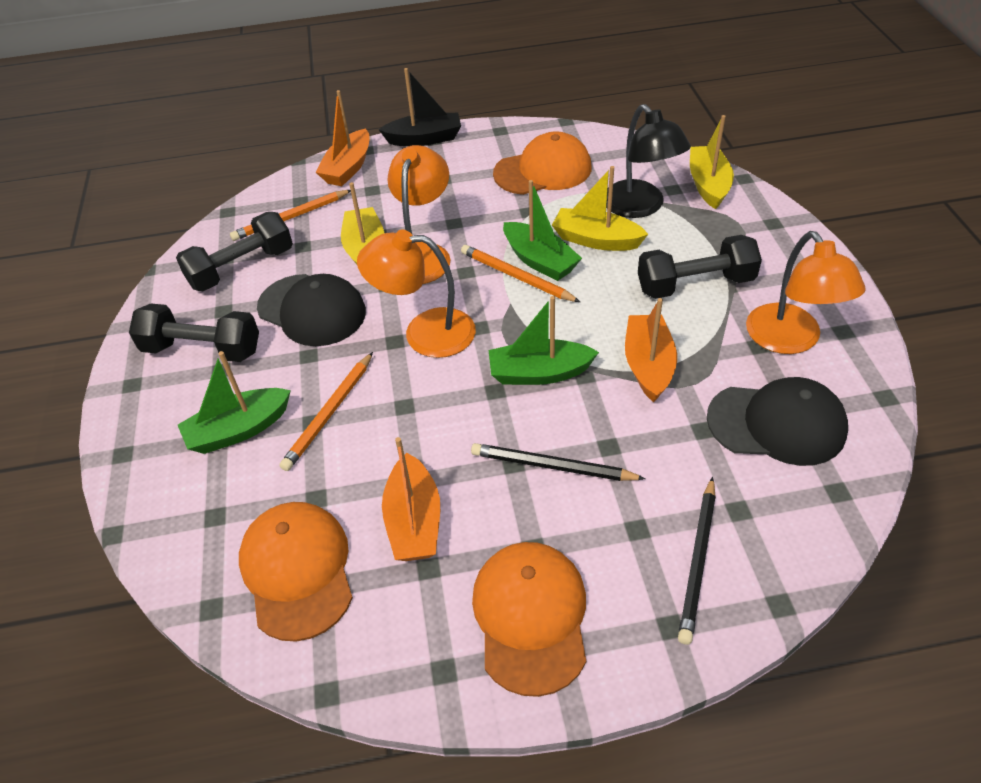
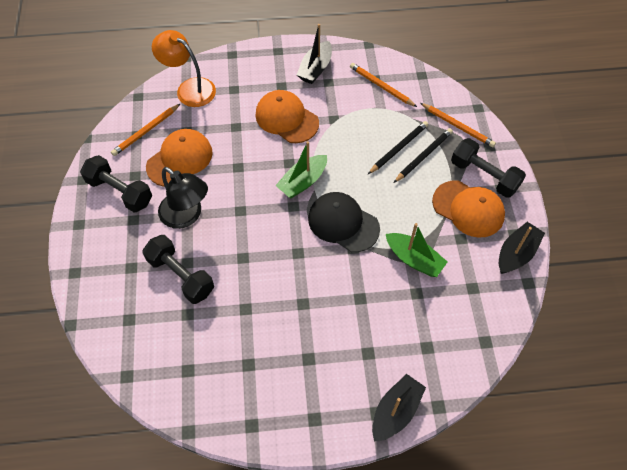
black boat: 1 -> 3
black cap: 2 -> 1
green boat: 3 -> 2
orange boat: 3 -> 0
orange lamp: 3 -> 1
yellow boat: 3 -> 0

